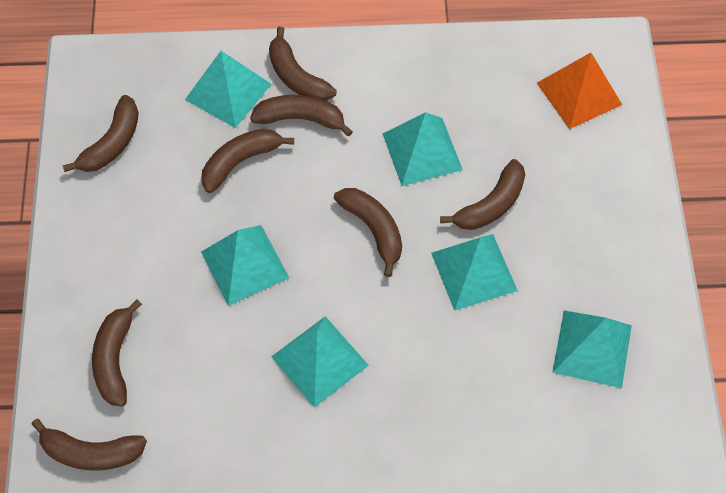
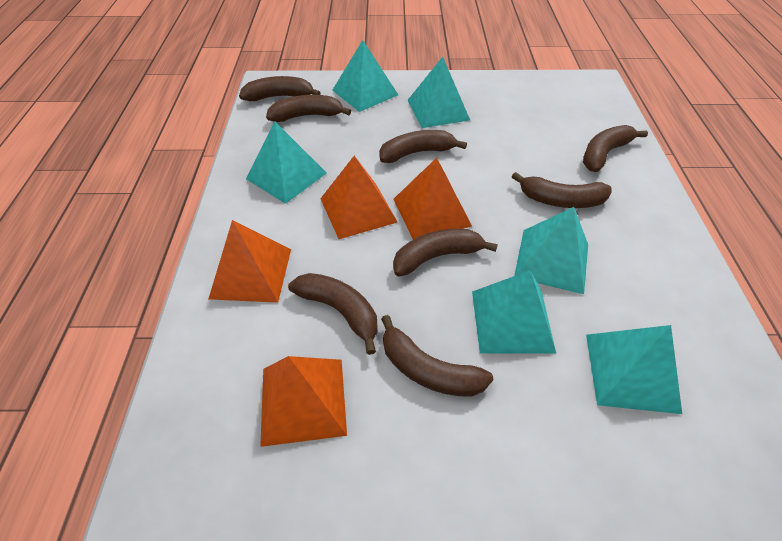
orange pyramid: 1 -> 4

